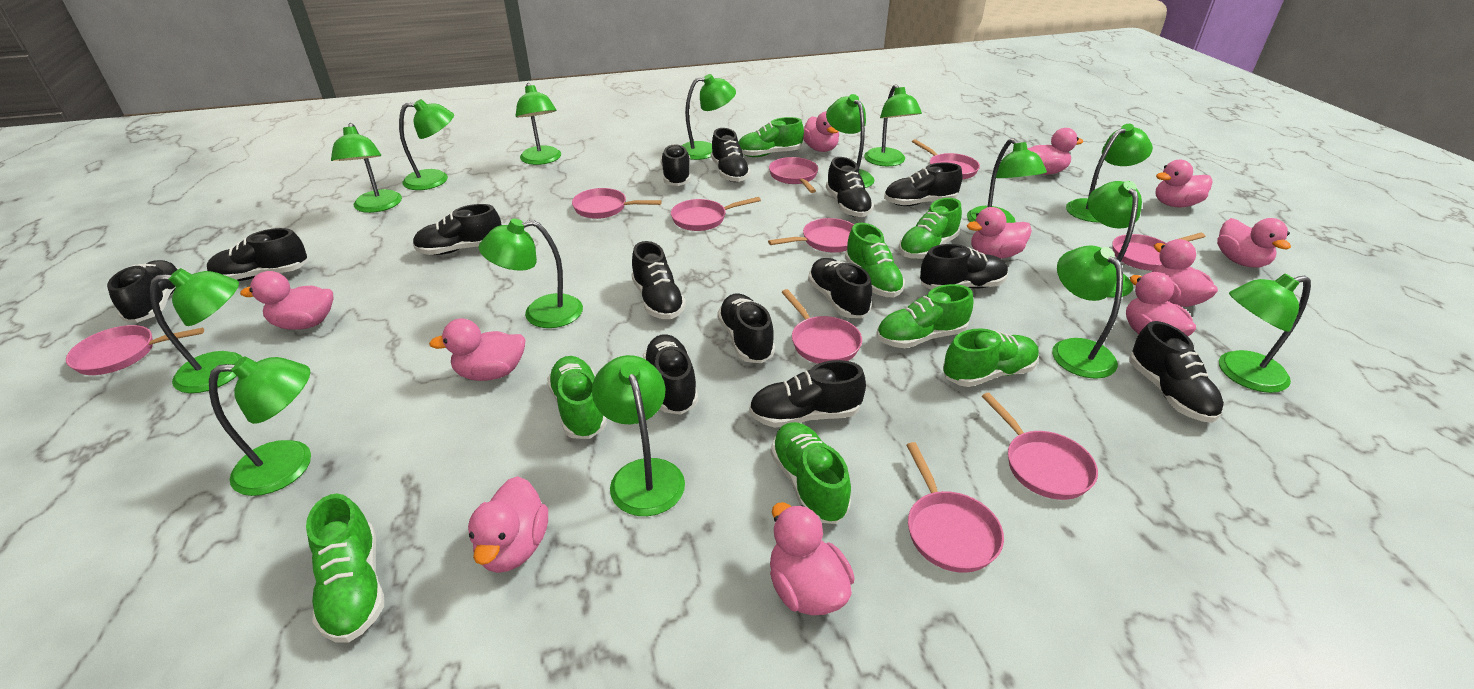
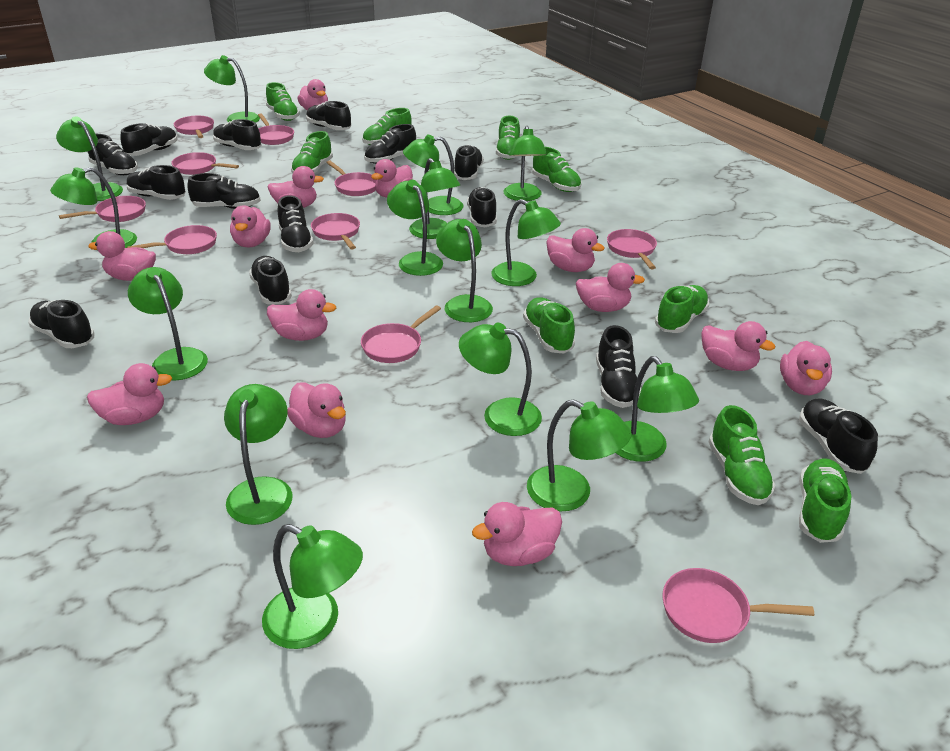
green shoe: 8 -> 9
pink duck: 11 -> 13

